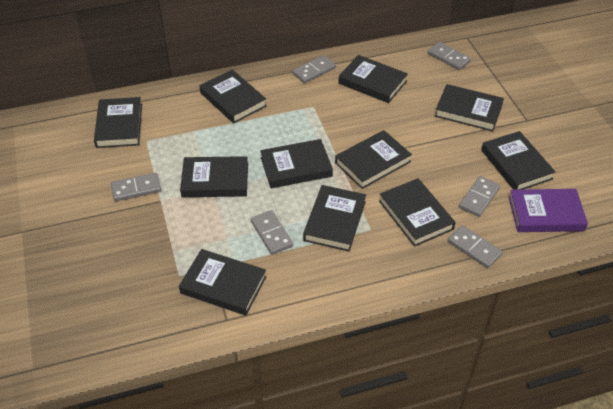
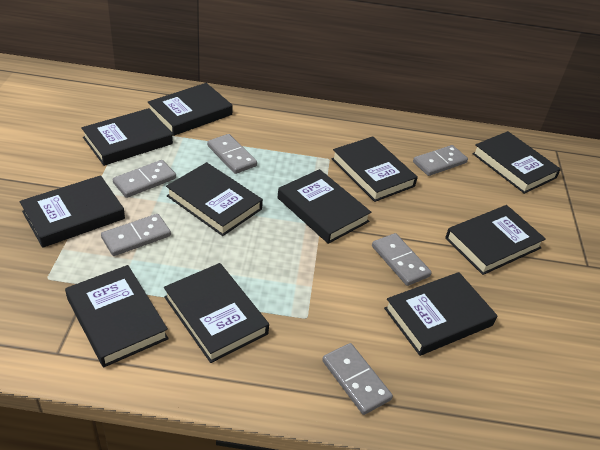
purple book: 1 -> 0

